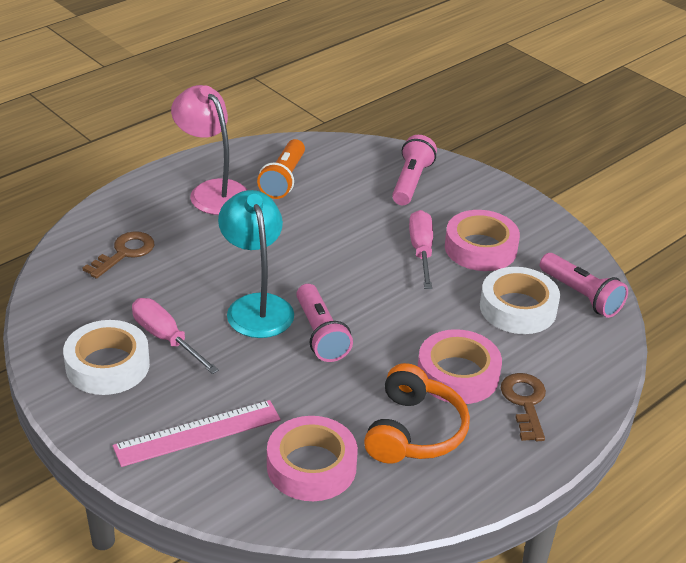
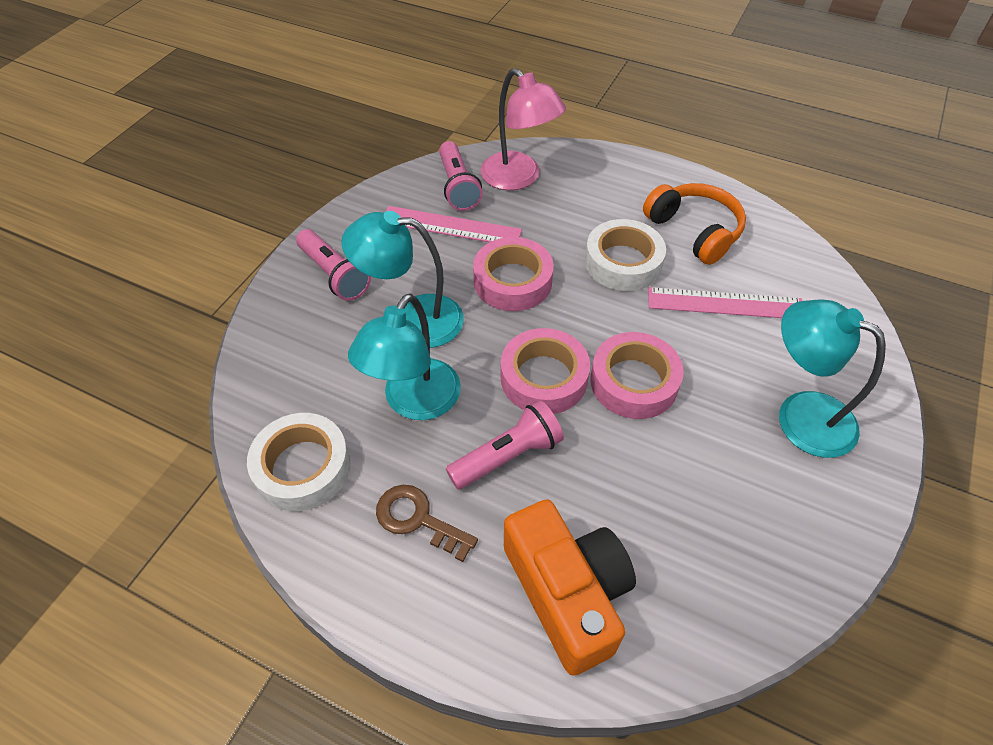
brown key: 2 -> 1
orange camera: 0 -> 1
orange flashlight: 1 -> 0
pink ruler: 1 -> 2
pink screwdriver: 2 -> 0
turquoise lamp: 1 -> 3

